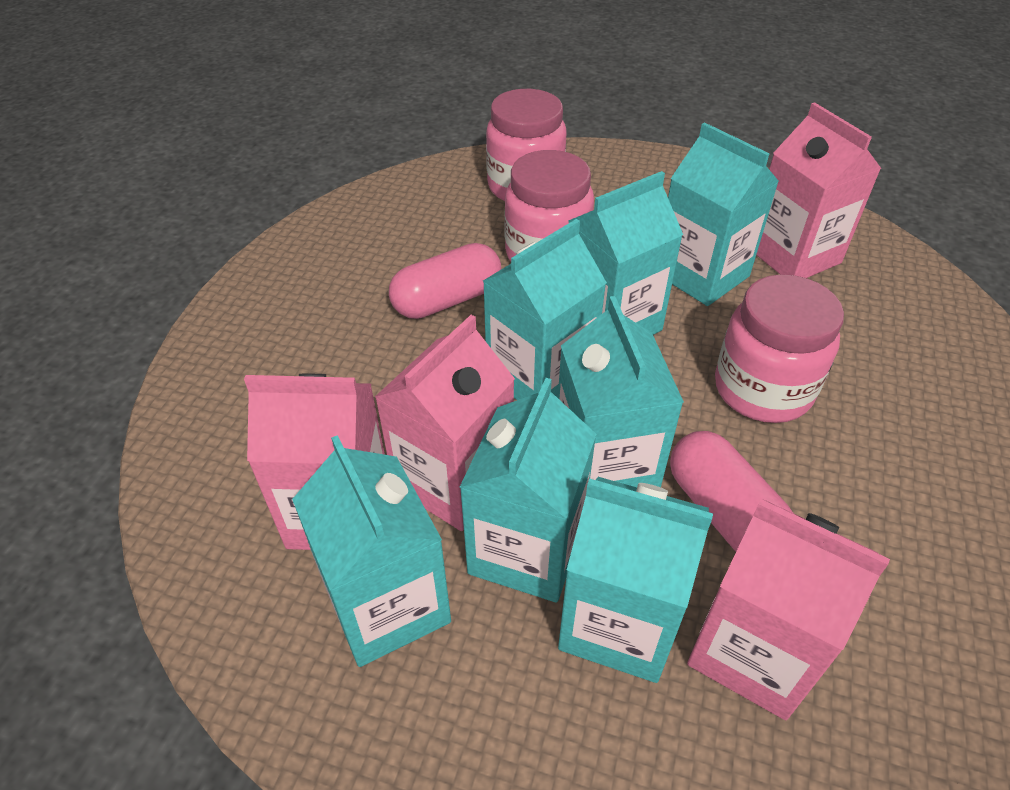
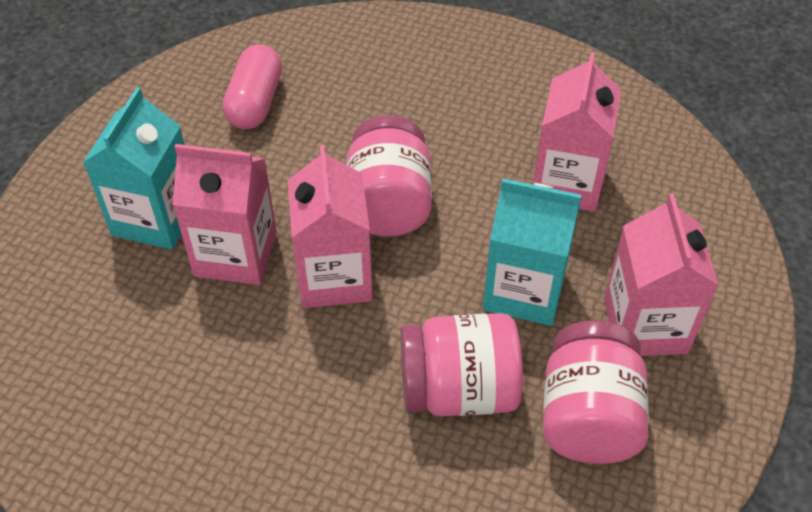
pink capsule: 2 -> 1
turquoise carton: 7 -> 2

